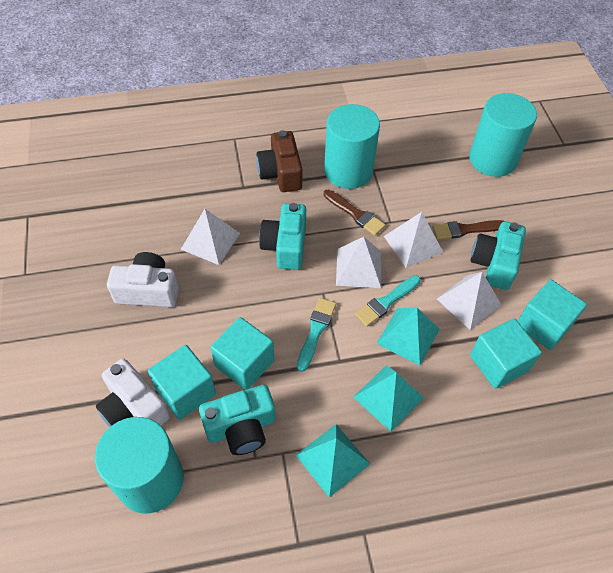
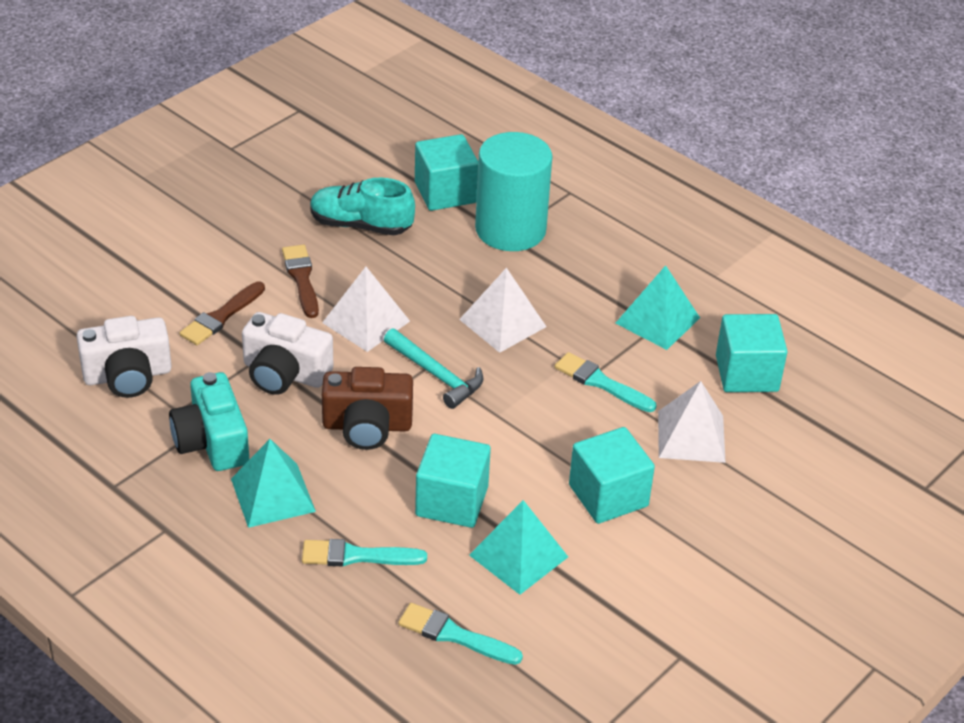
turquoise brush: 2 -> 3
turquoise camera: 3 -> 1
turquoise cylinder: 3 -> 1
turquoise hammer: 0 -> 1
turquoise shoe: 0 -> 1
white pyramid: 4 -> 3

